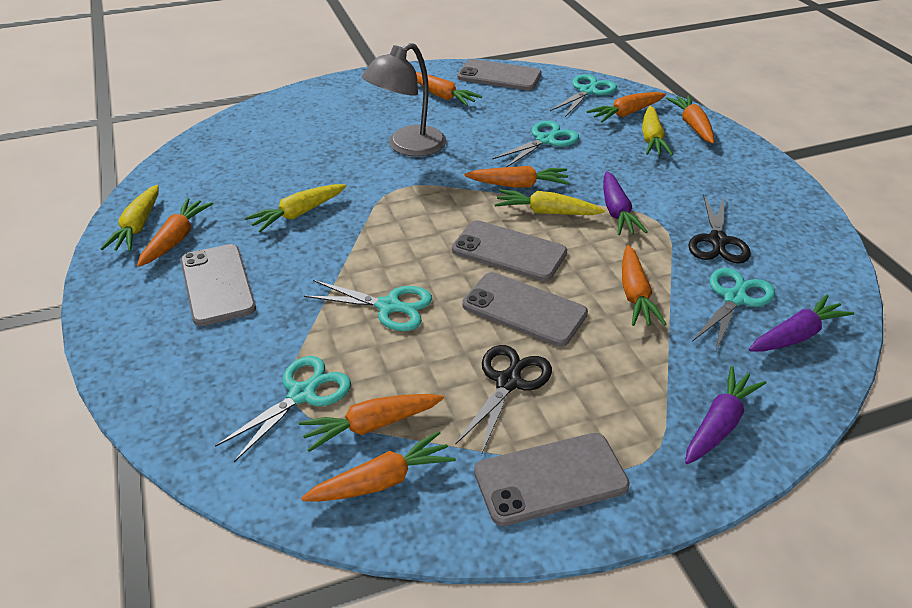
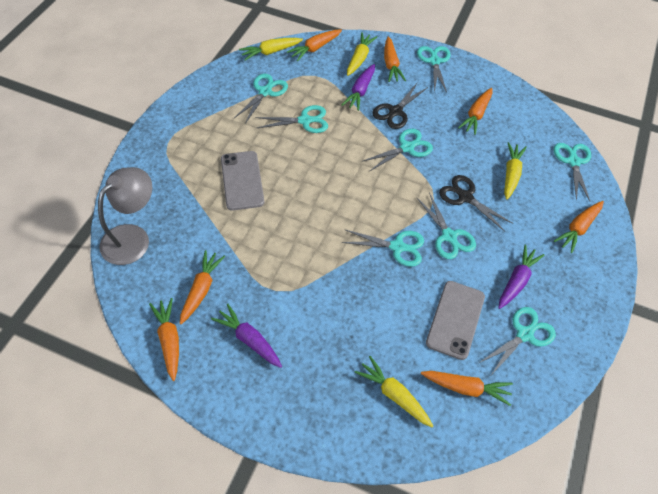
grey phone: 5 -> 2
orange carrot: 8 -> 7
turquoise scissors: 5 -> 8

